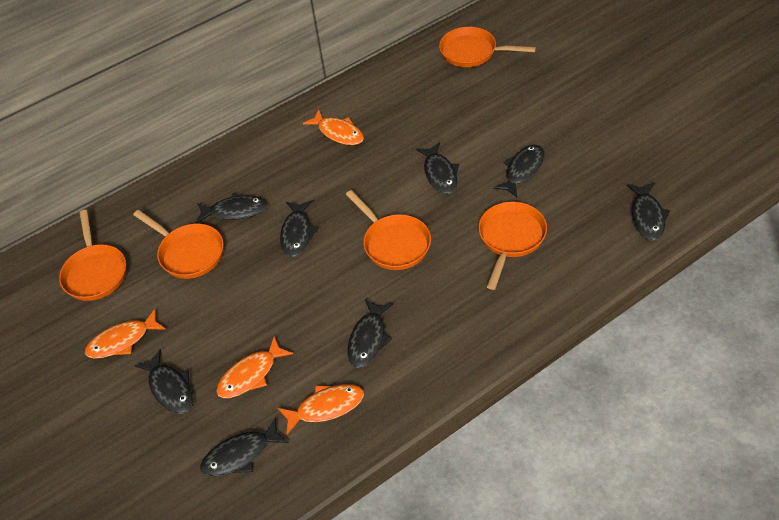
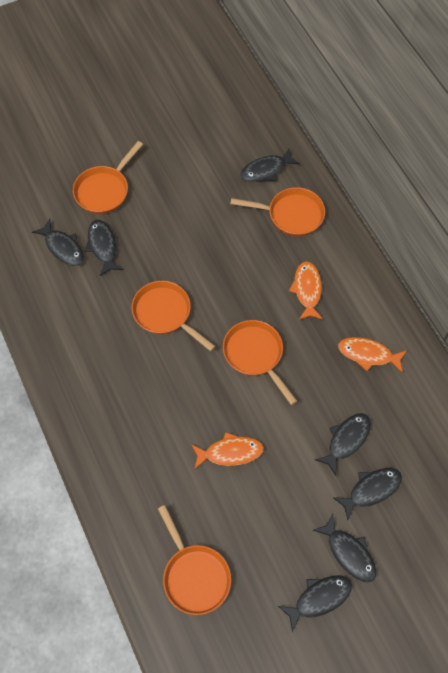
black fish: 8 -> 7
orange fish: 4 -> 3

